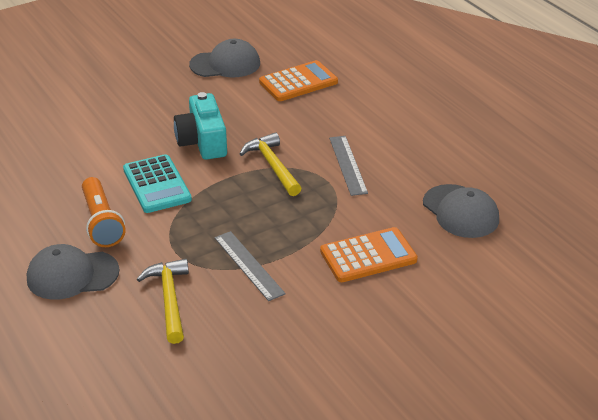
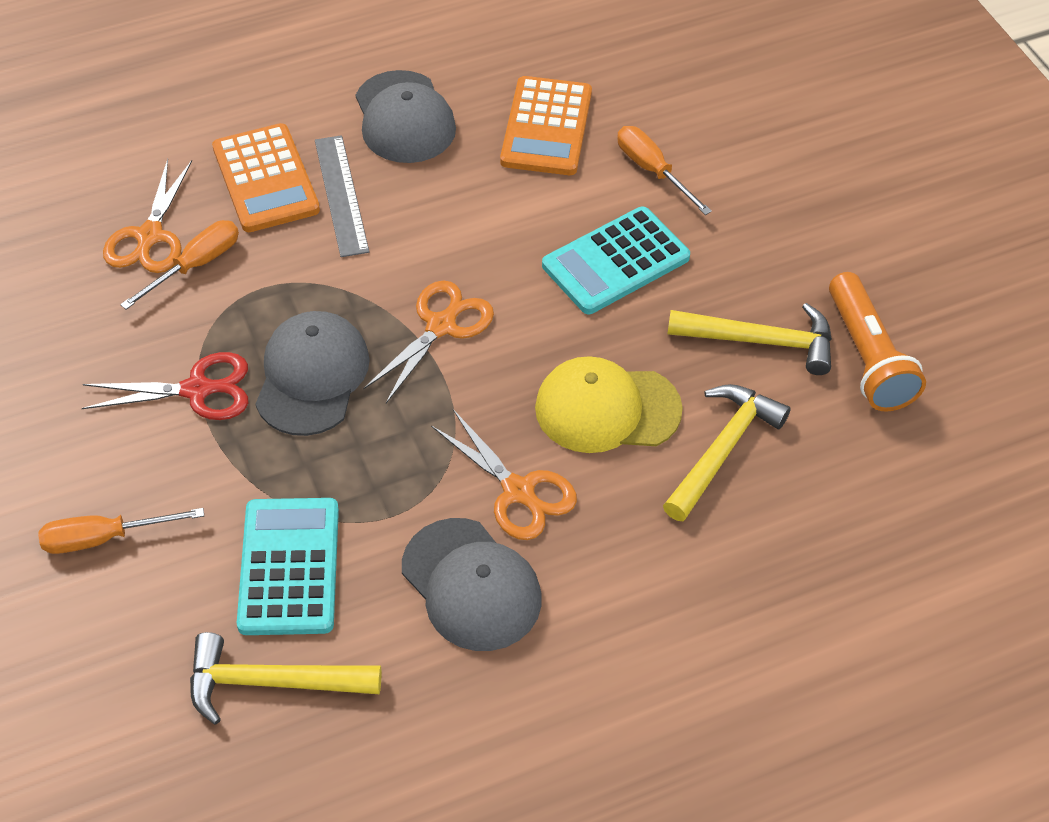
grey ruler: 2 -> 1
orange scissors: 0 -> 3
orange screwdriver: 0 -> 3
red scissors: 0 -> 1
turquoise calculator: 1 -> 2
turquoise camera: 1 -> 0
yellow cap: 0 -> 1
yellow hammer: 2 -> 3

